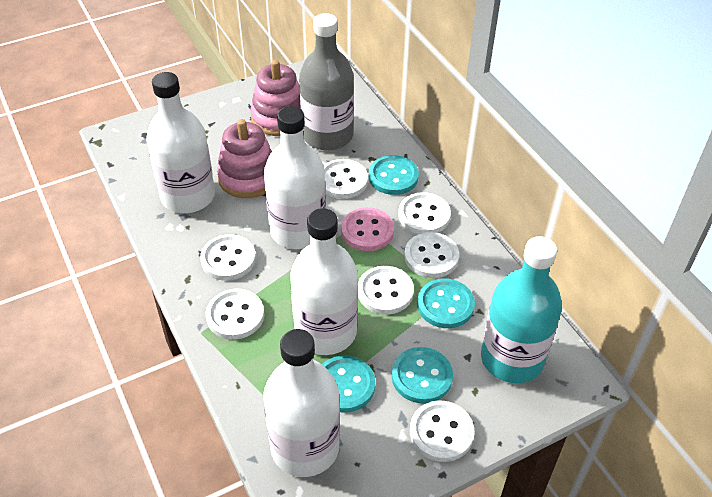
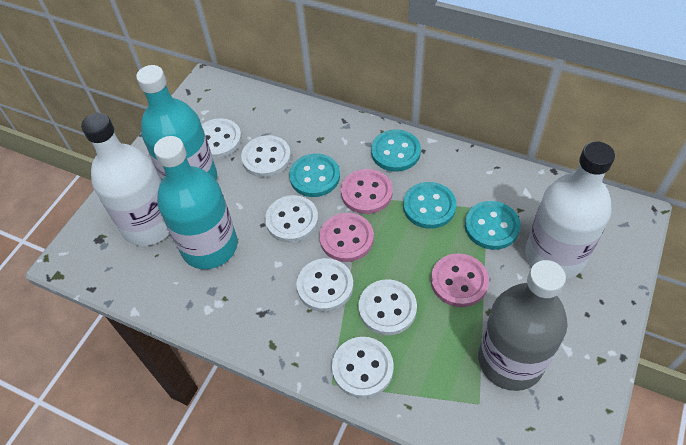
pink button: 1 -> 3
pink stacking toy: 2 -> 0
turquoise bottle: 1 -> 2
white bottle: 4 -> 2
white button: 7 -> 6

